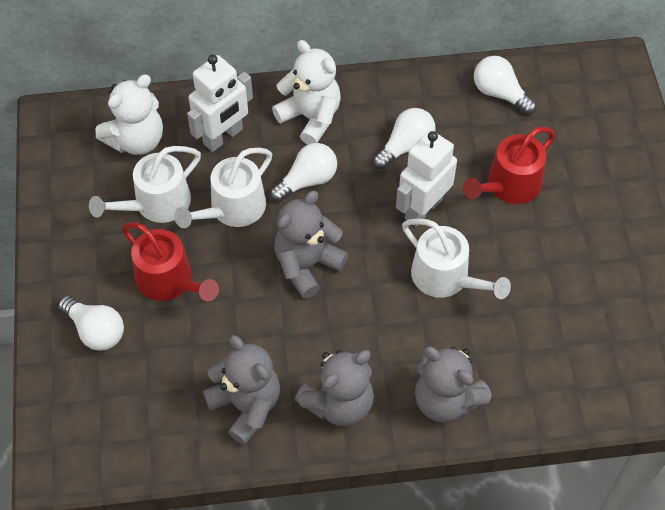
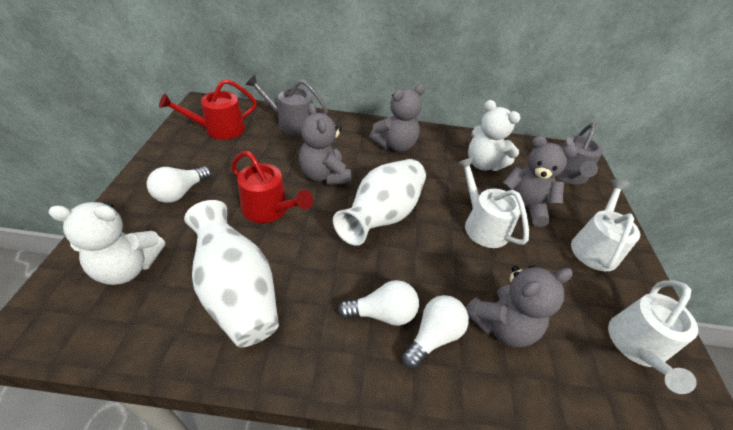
grey watering can: 0 -> 2
white light bulb: 4 -> 3
white robot: 2 -> 0
white vase: 0 -> 2

